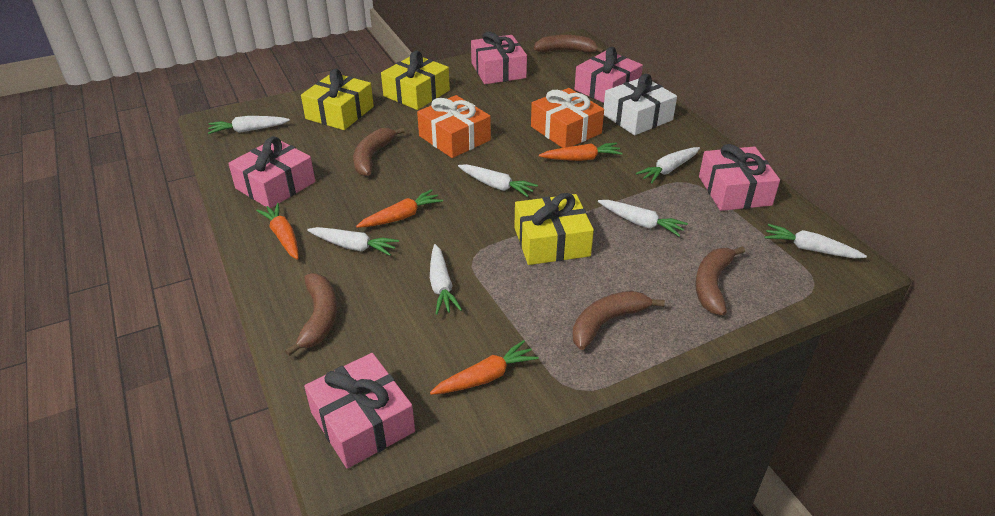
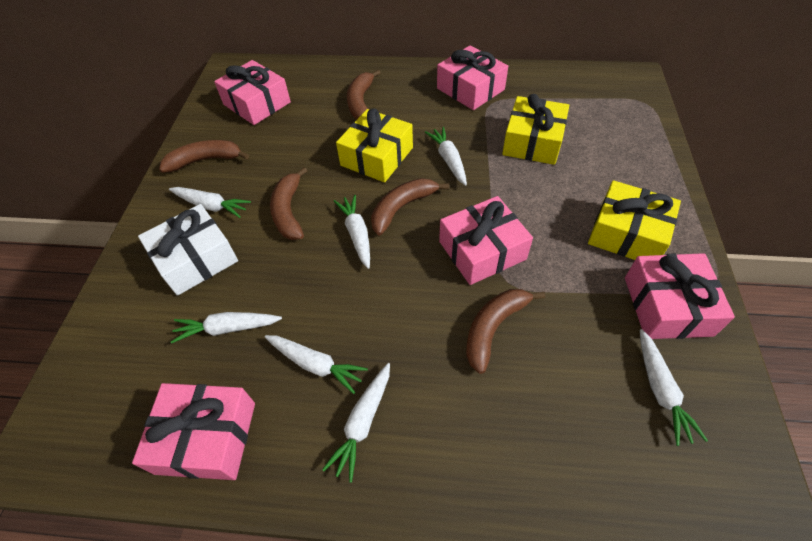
orange carrot: 4 -> 0
orange gift: 2 -> 0

